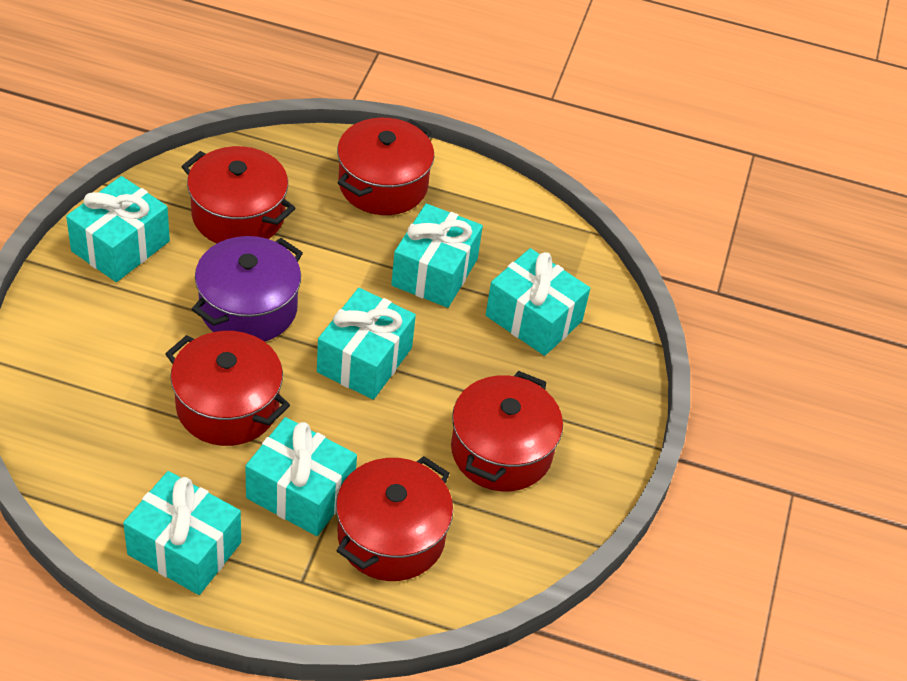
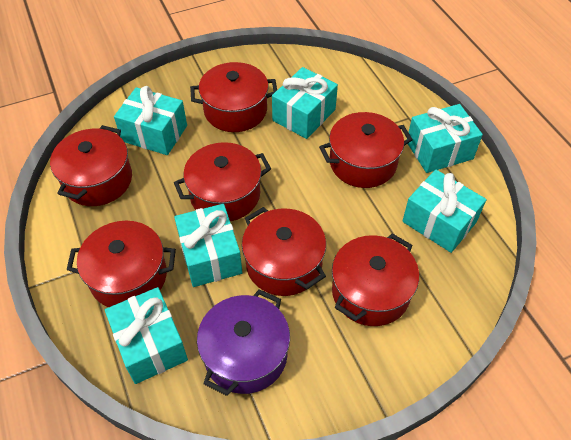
red pot: 5 -> 7

